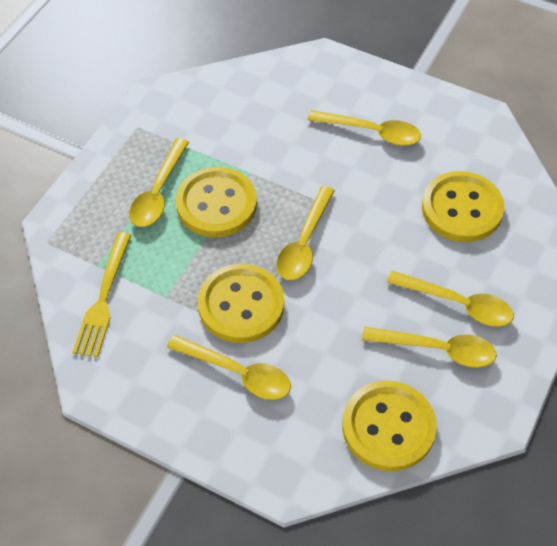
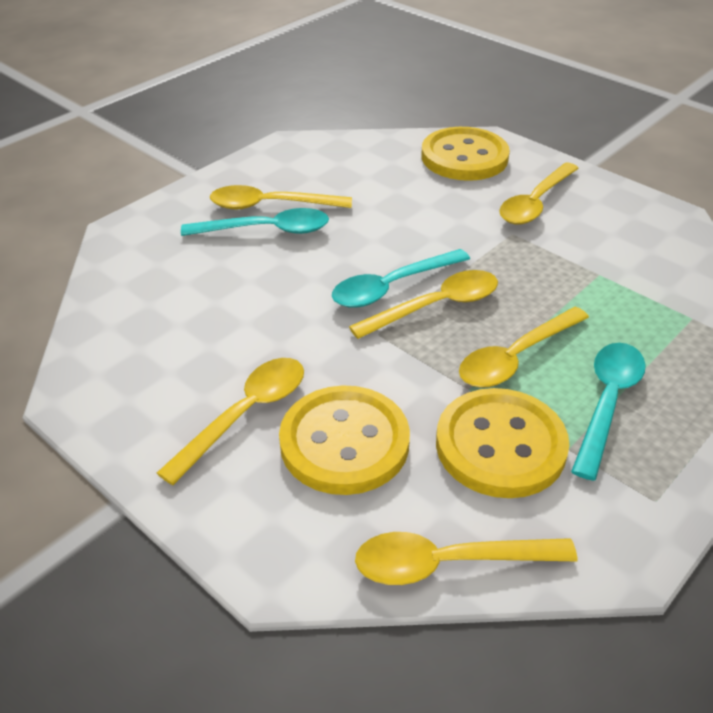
turquoise spoon: 0 -> 3
yellow button: 4 -> 3
yellow fork: 1 -> 0

